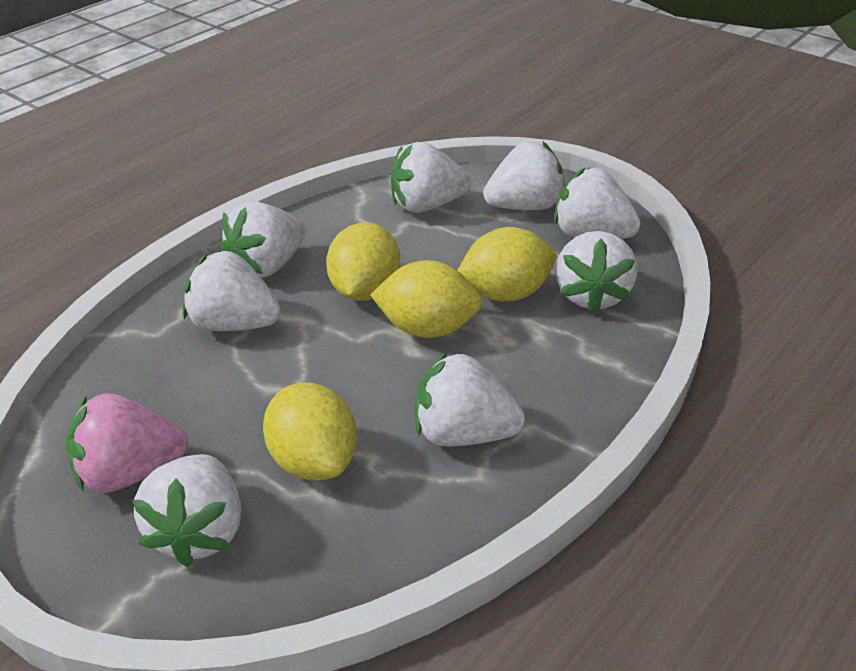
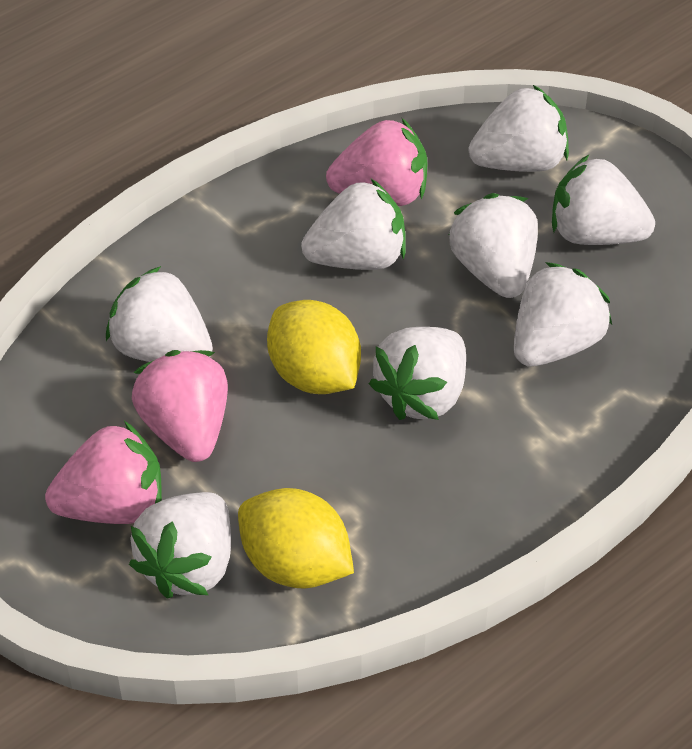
pink strawberry: 1 -> 3
yellow lemon: 4 -> 2

